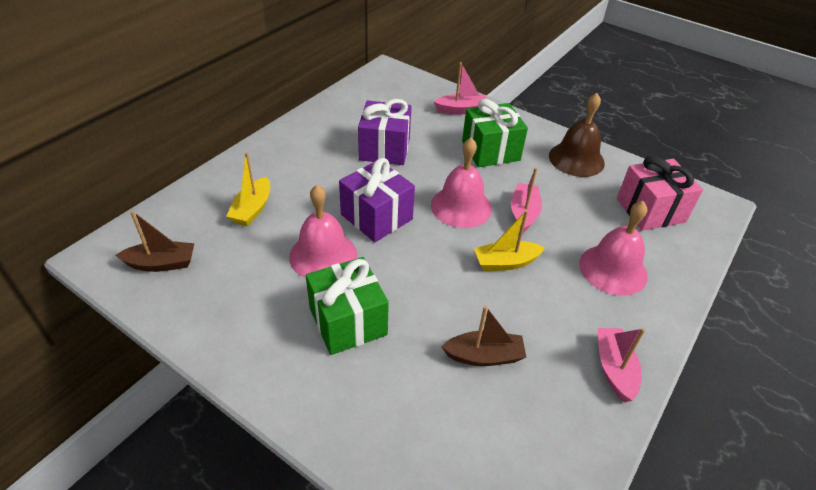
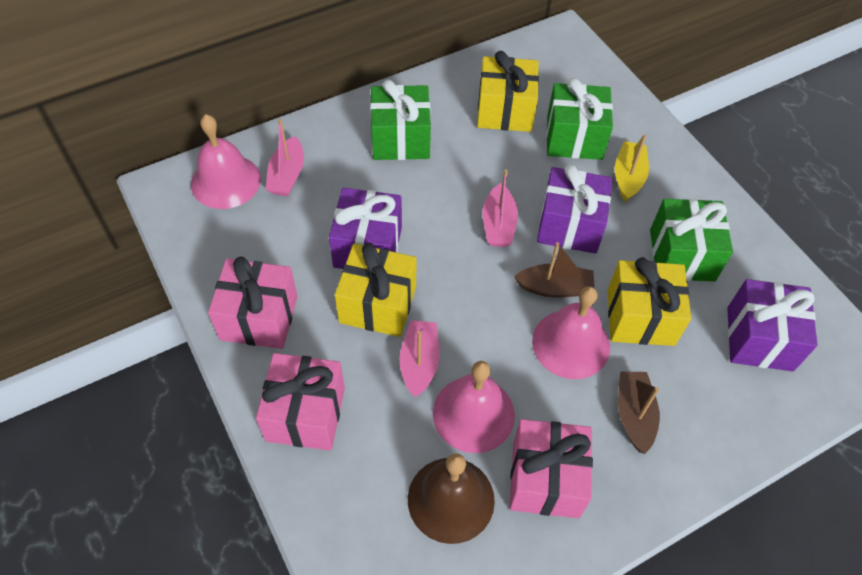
green gift: 2 -> 3
pink gift: 1 -> 3
purple gift: 2 -> 3
yellow boat: 2 -> 1
yellow gift: 0 -> 3

